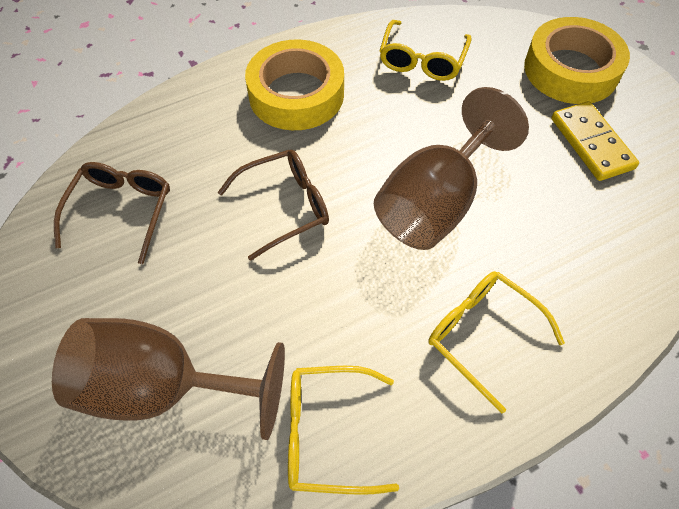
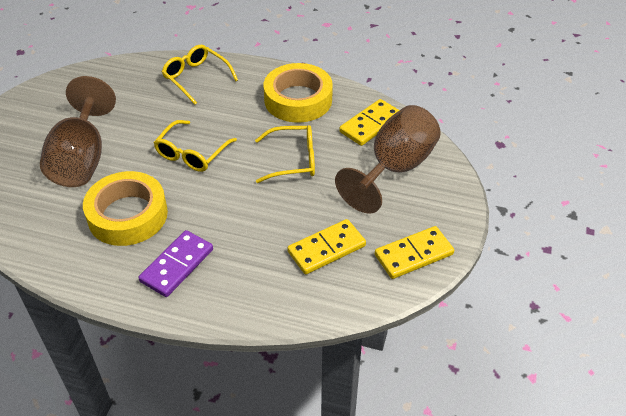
brown glasses: 2 -> 0
purple domino: 0 -> 1
yellow domino: 1 -> 3

